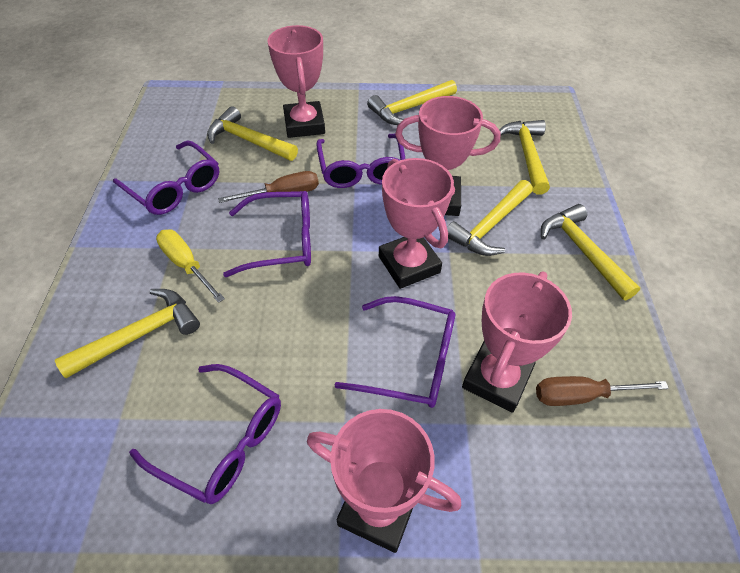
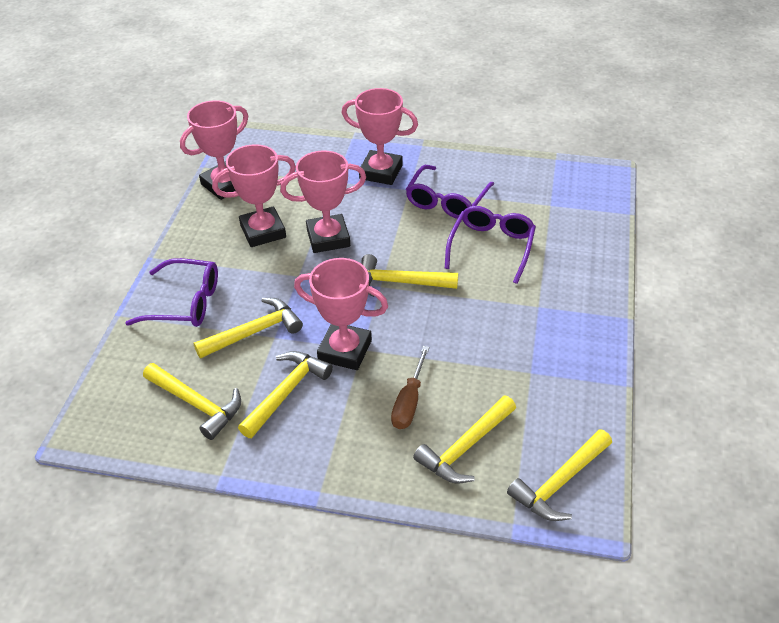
brown screwdriver: 2 -> 1
purple glasses: 5 -> 3
yellow screwdriver: 1 -> 0

